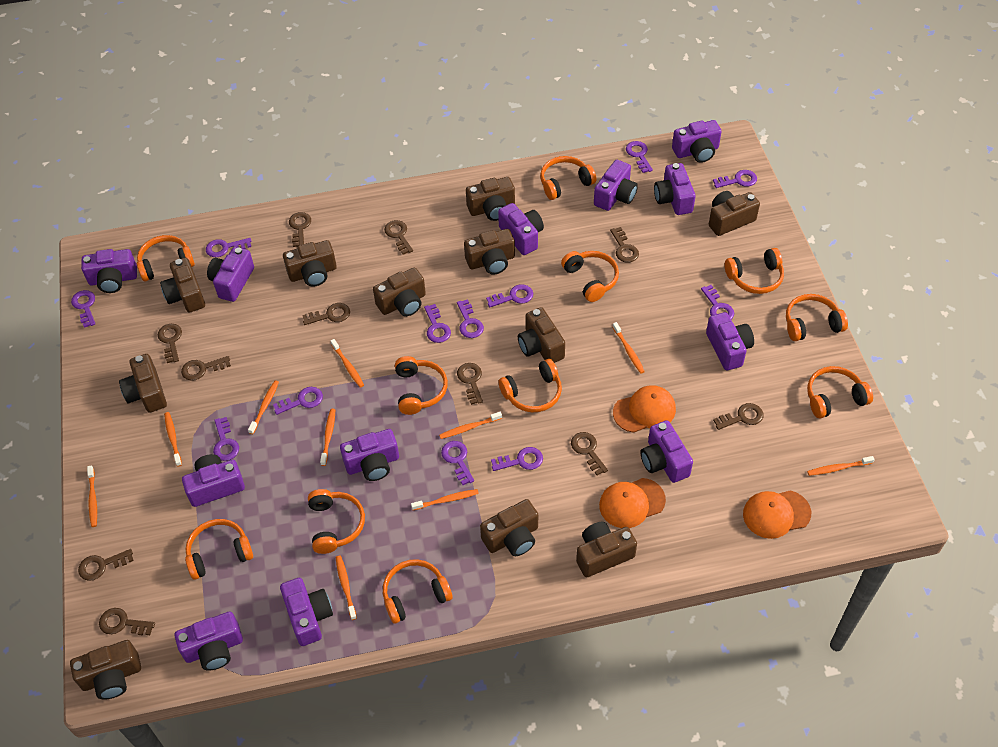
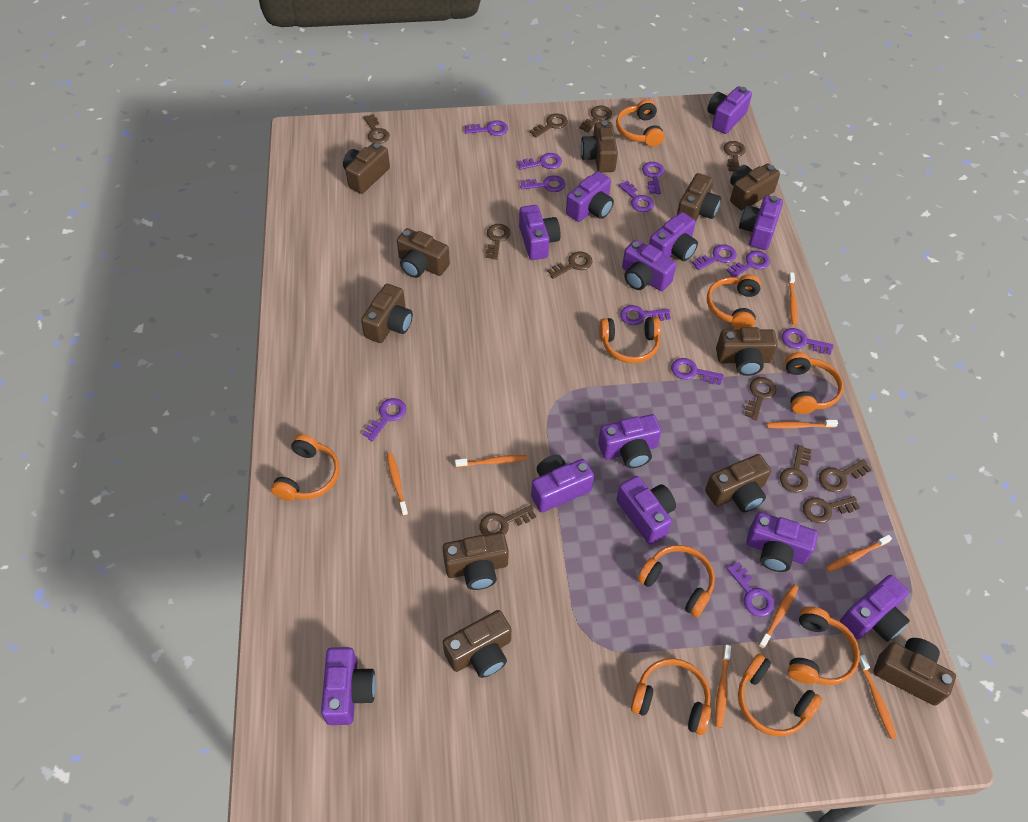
orange cap: 3 -> 0
orange headphones: 11 -> 9
orange toothbrush: 10 -> 8

